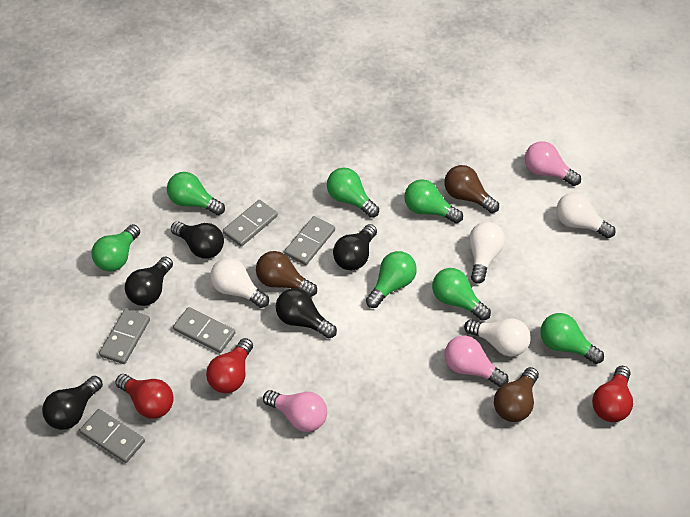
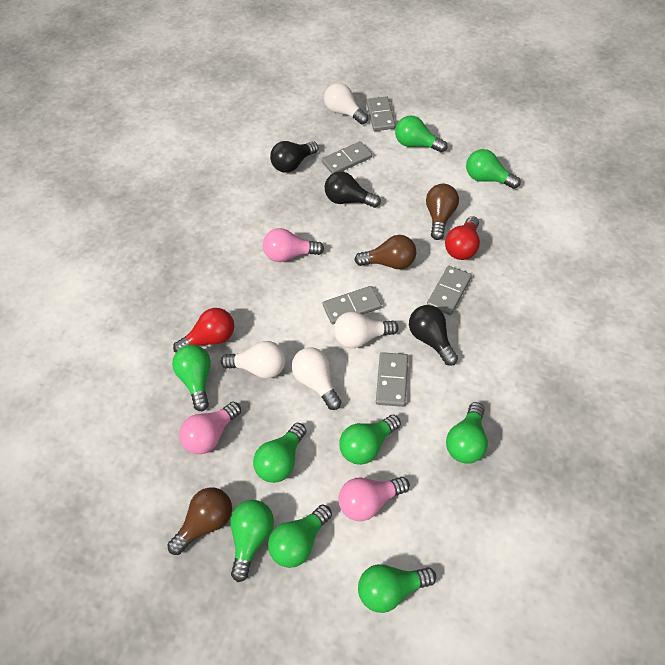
black light bulb: 5 -> 3
green light bulb: 7 -> 9
red light bulb: 3 -> 2

